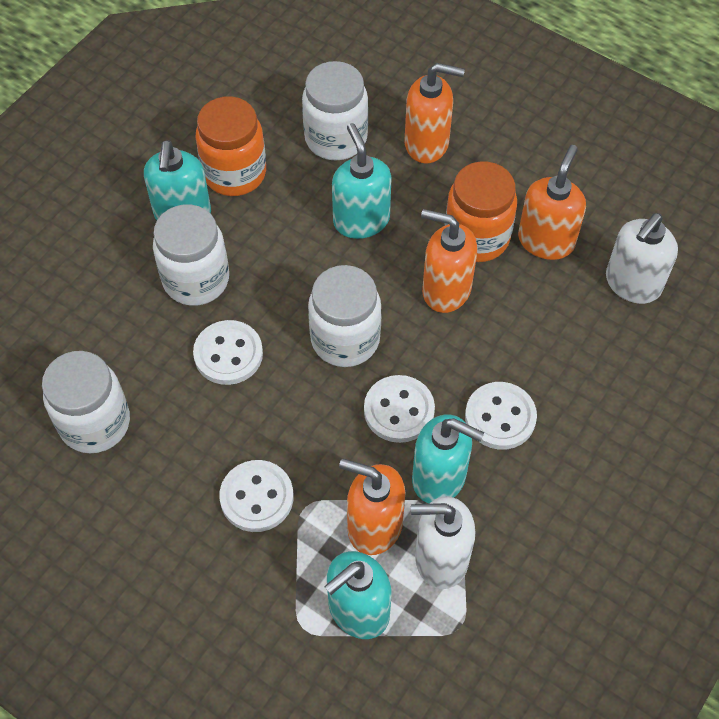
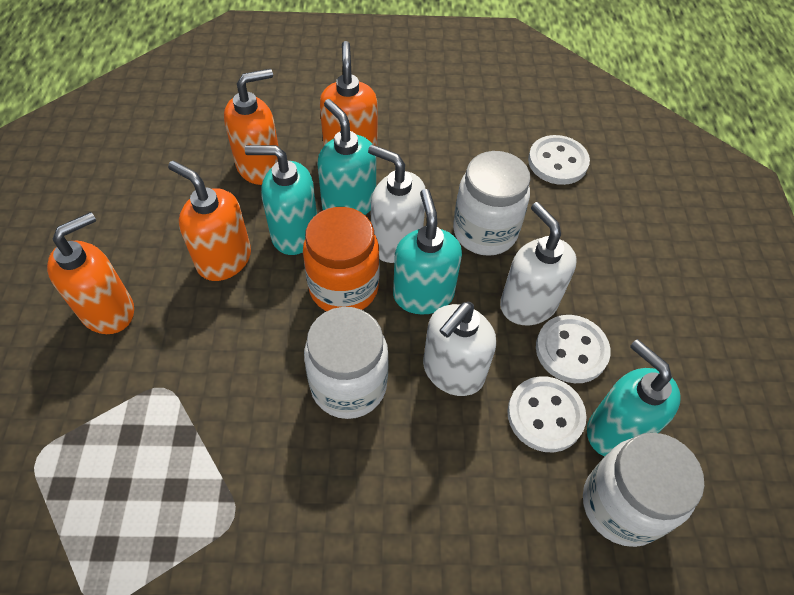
orange jar: 2 -> 1
white button: 4 -> 3
white jar: 4 -> 3
white soap dispenser: 2 -> 3

